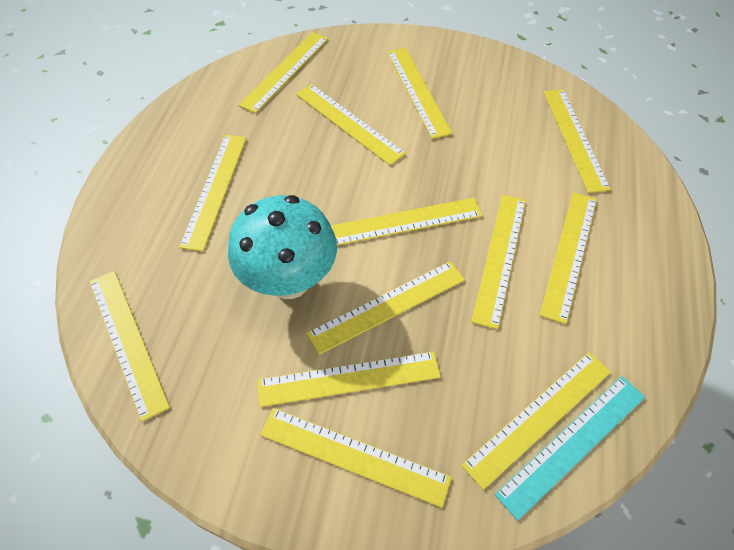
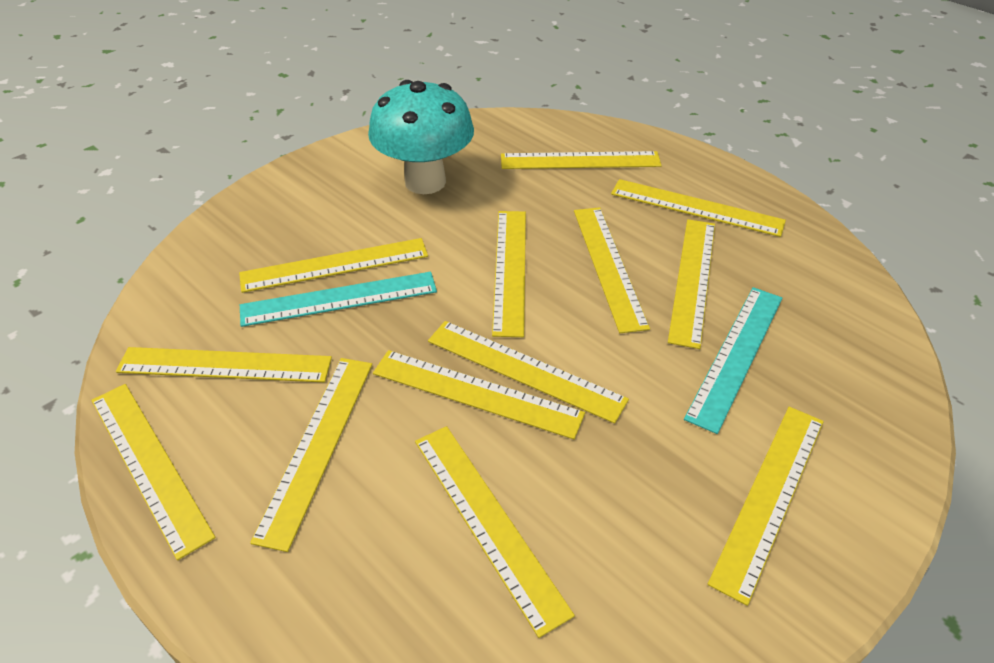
turquoise ruler: 1 -> 2

